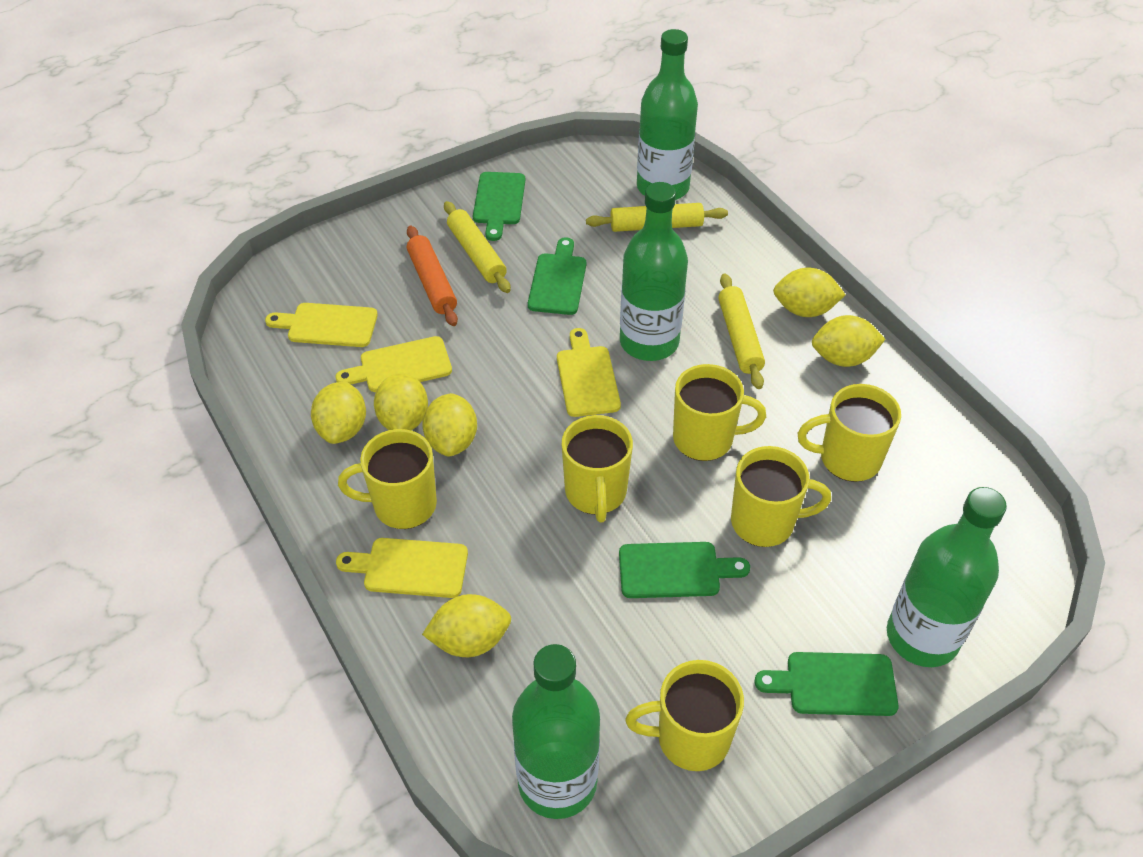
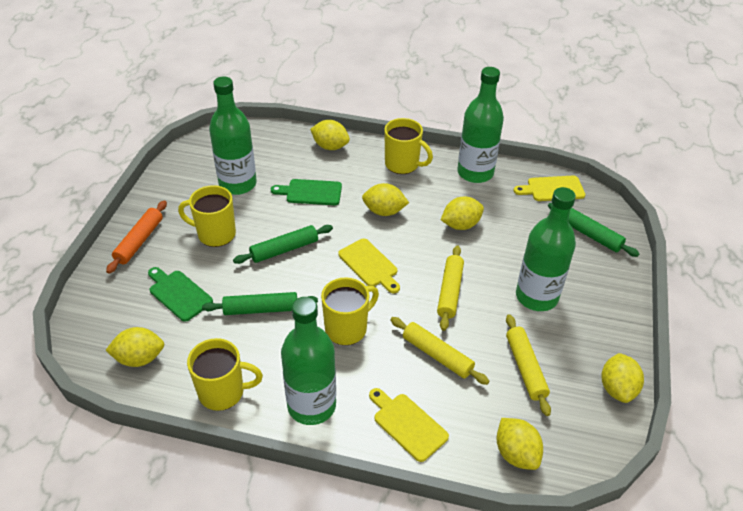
green cutting board: 4 -> 2
green rolling pin: 0 -> 3
yellow cutting board: 4 -> 3
yellow mug: 6 -> 4

